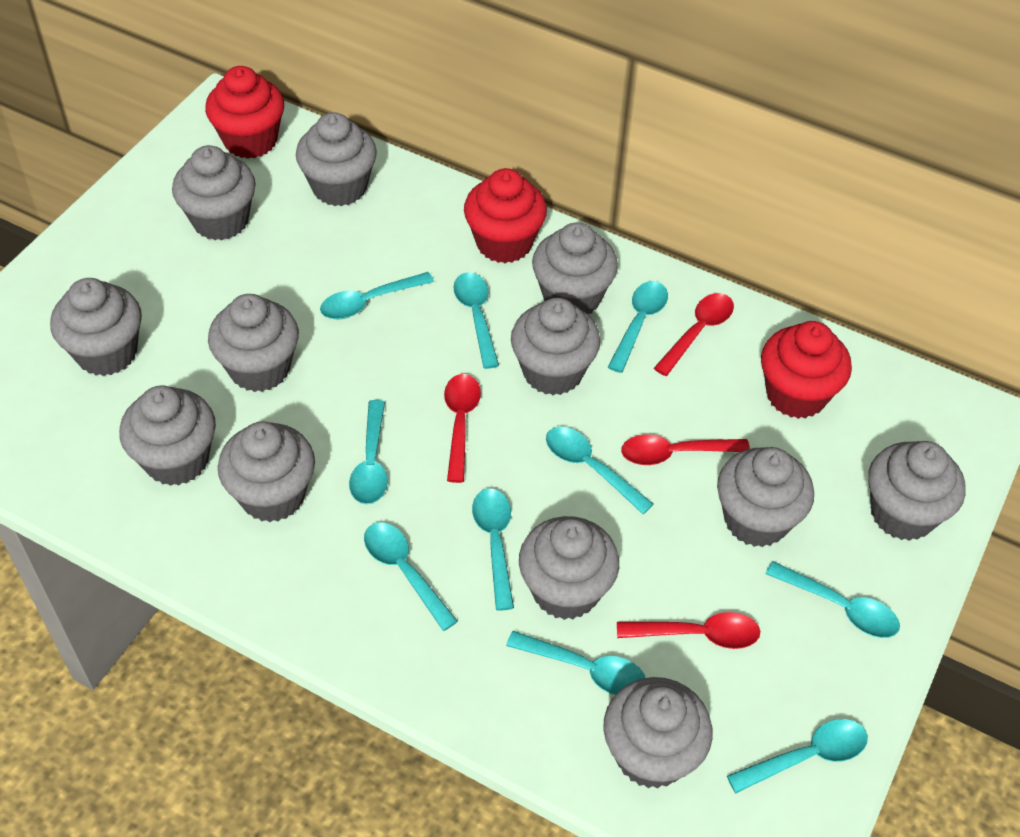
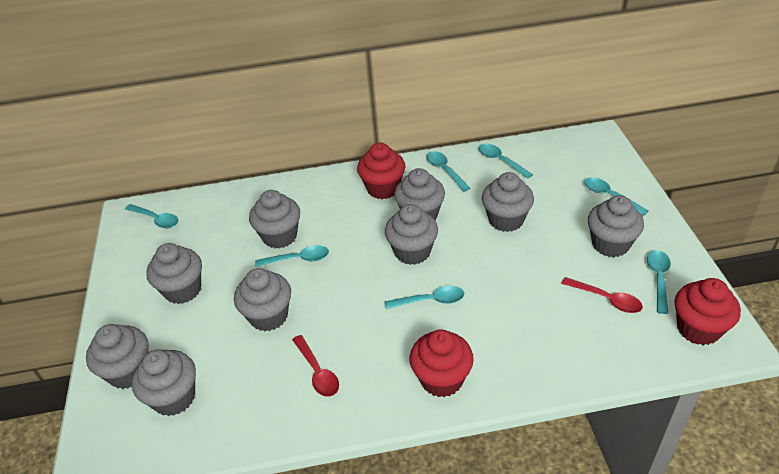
grey cupcake: 12 -> 9
red spoon: 4 -> 2
turquoise spoon: 10 -> 7

